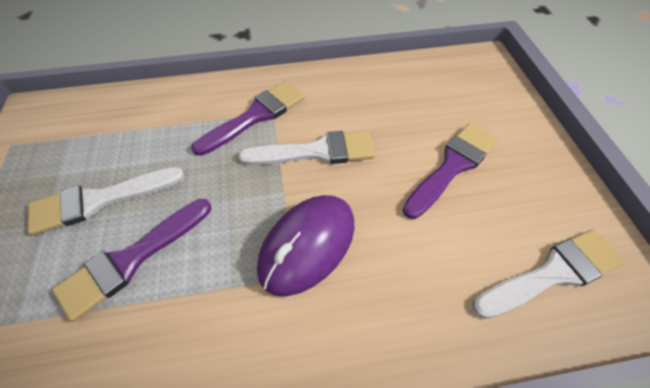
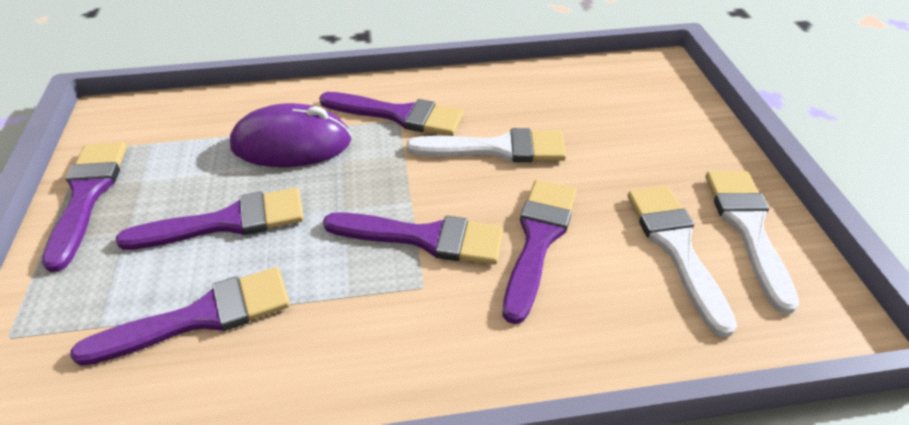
purple brush: 3 -> 6

